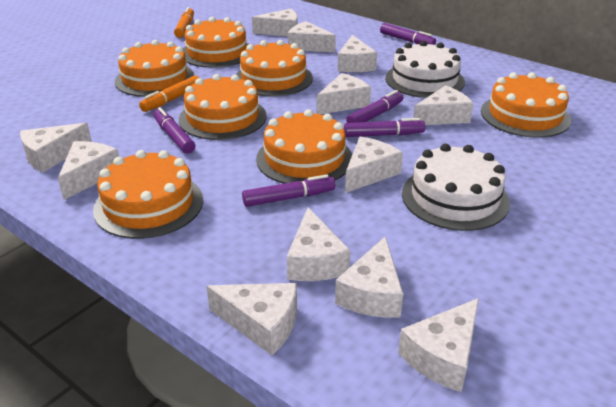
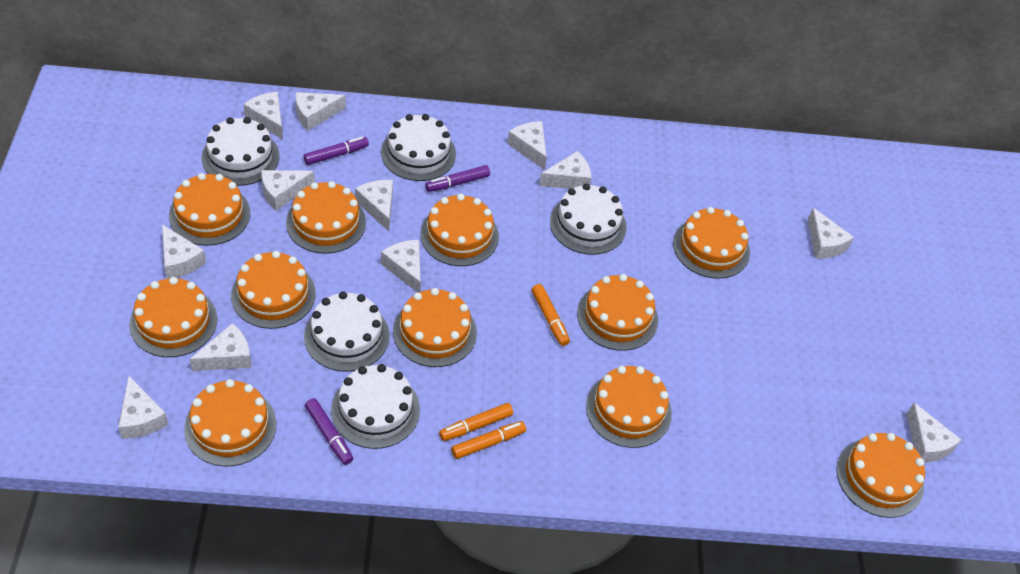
orange cake: 7 -> 11
orange marker: 2 -> 3
purple marker: 5 -> 3
white cake: 2 -> 5

